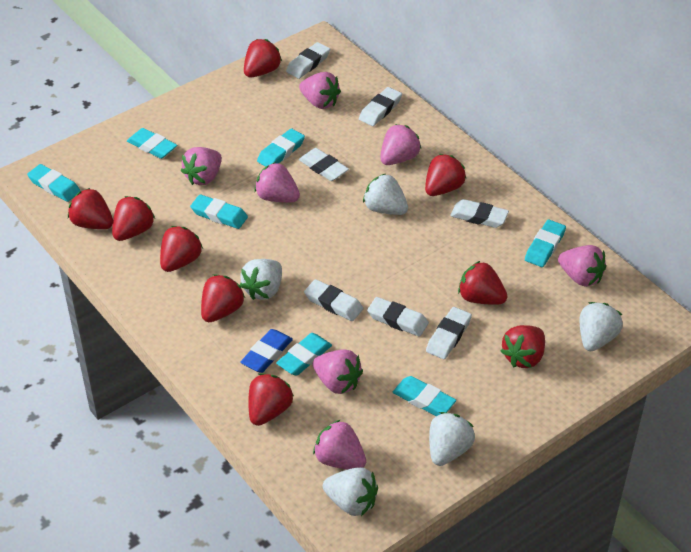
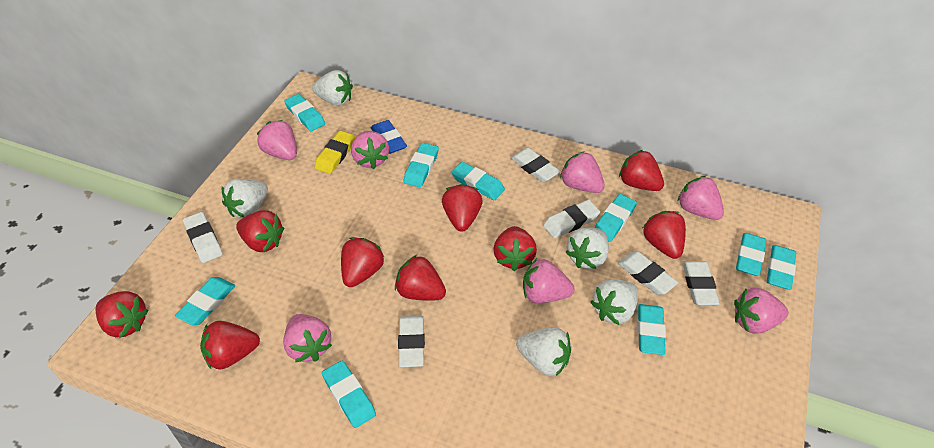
turquoise eraser: 7 -> 9
white eraser: 7 -> 6
yellow eraser: 0 -> 1

